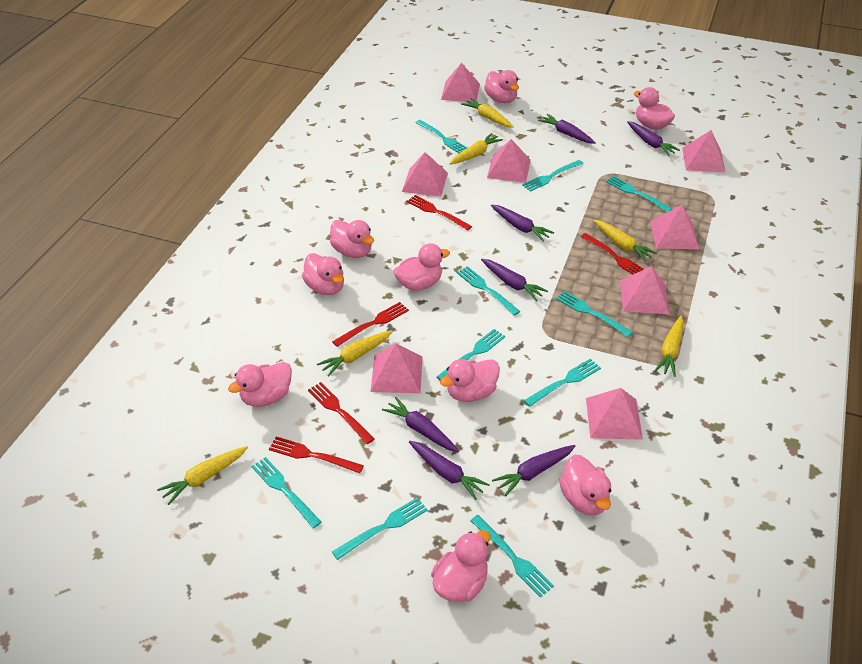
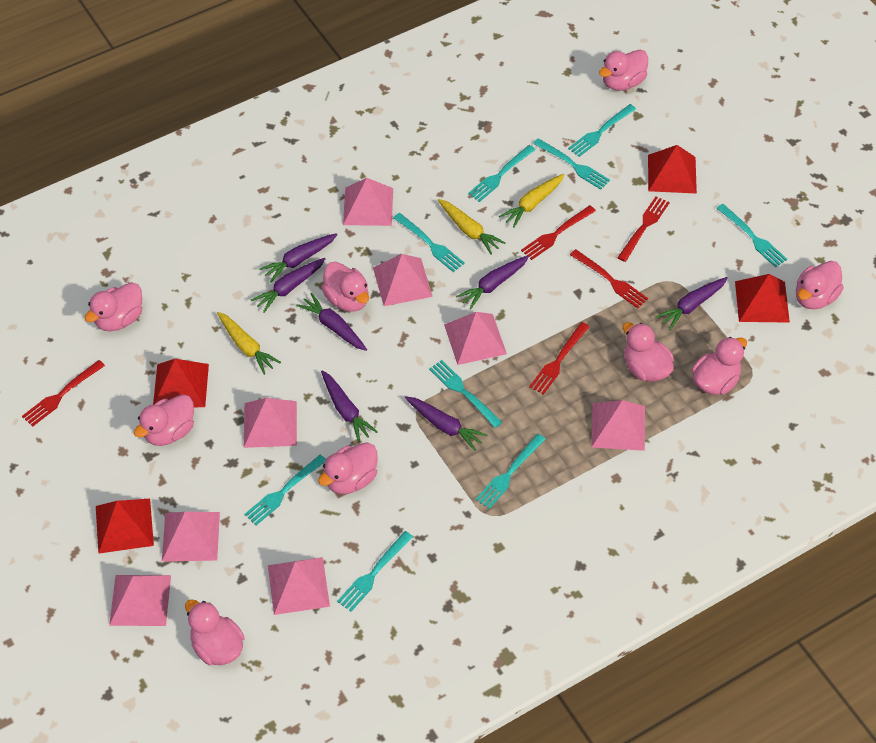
red pyramid: 0 -> 4
turquoise fork: 10 -> 9
yellow carrot: 6 -> 3

